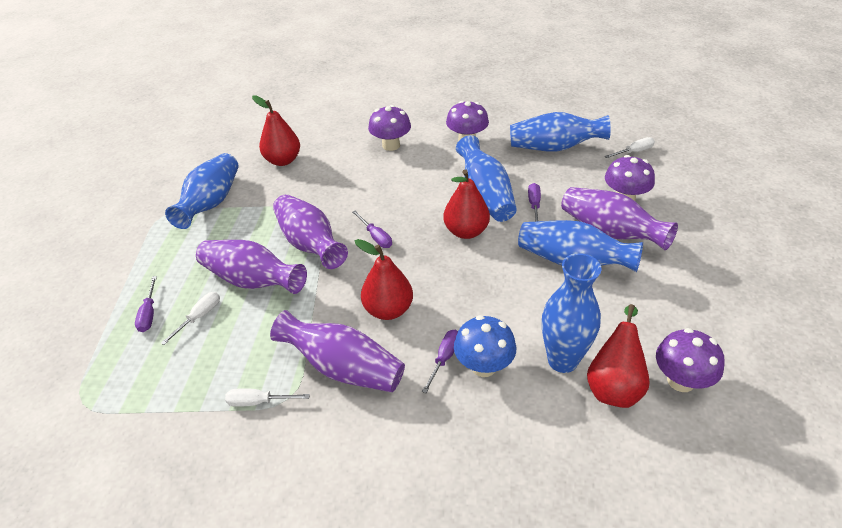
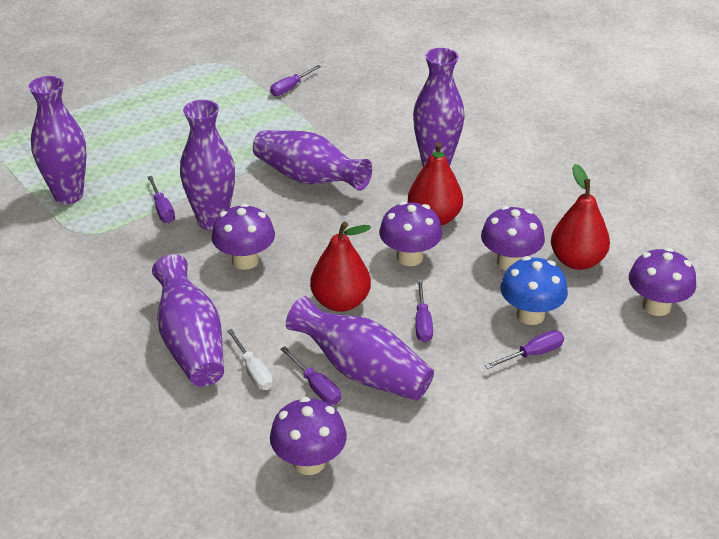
blue vase: 5 -> 0
purple mushroom: 4 -> 5
purple screwdriver: 4 -> 5
purple vase: 4 -> 6
red pear: 4 -> 3
white screwdriver: 3 -> 1

